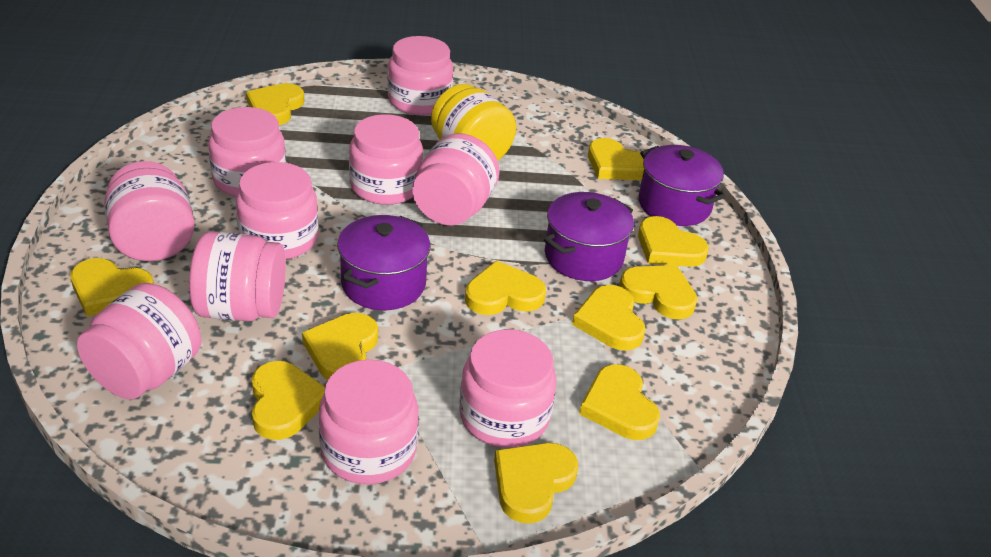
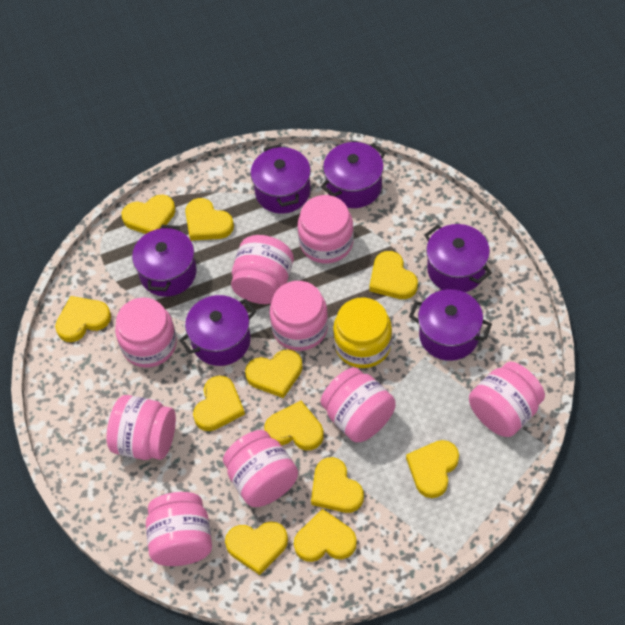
pink jar: 10 -> 9
purple pot: 3 -> 6

